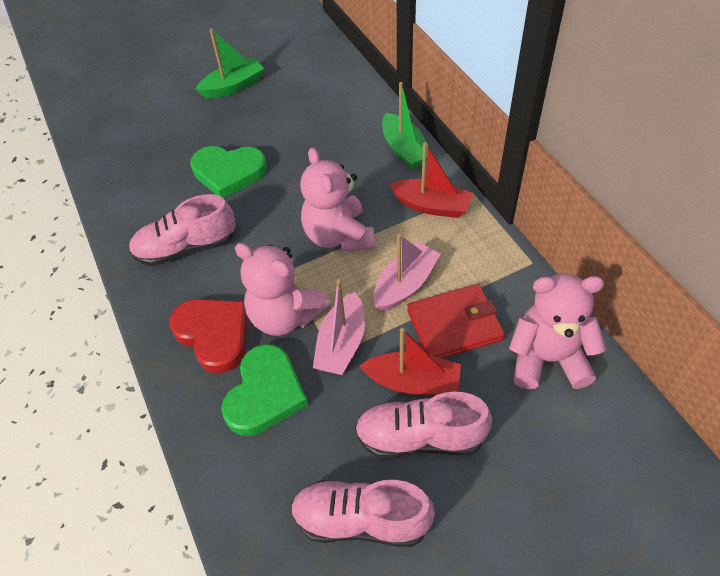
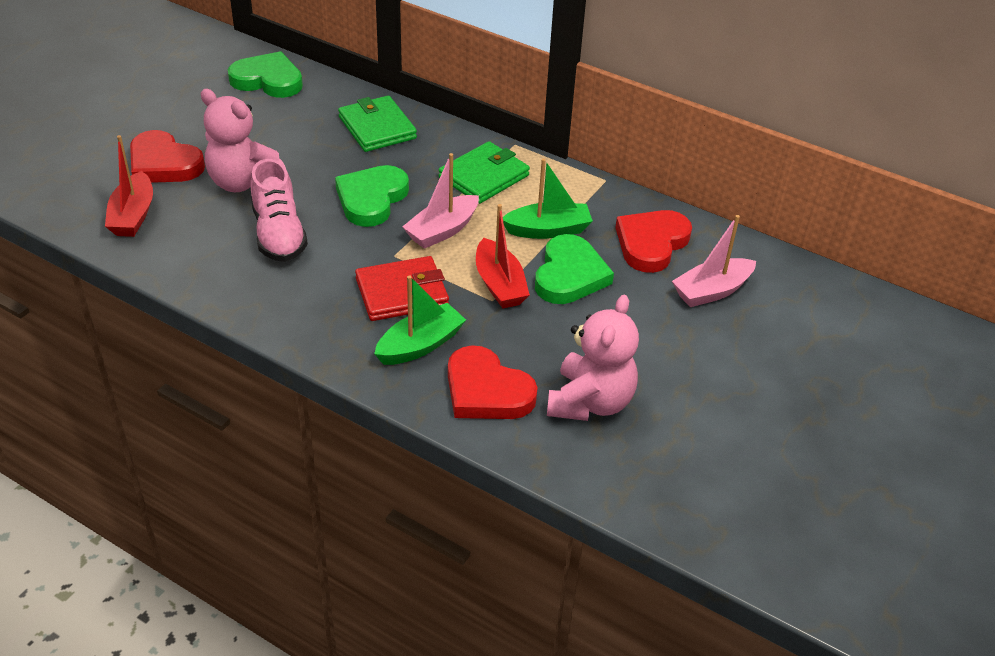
green heart: 2 -> 3
green wallet: 0 -> 2
pink shoe: 3 -> 1
pink teddy bear: 3 -> 2
red heart: 1 -> 3

